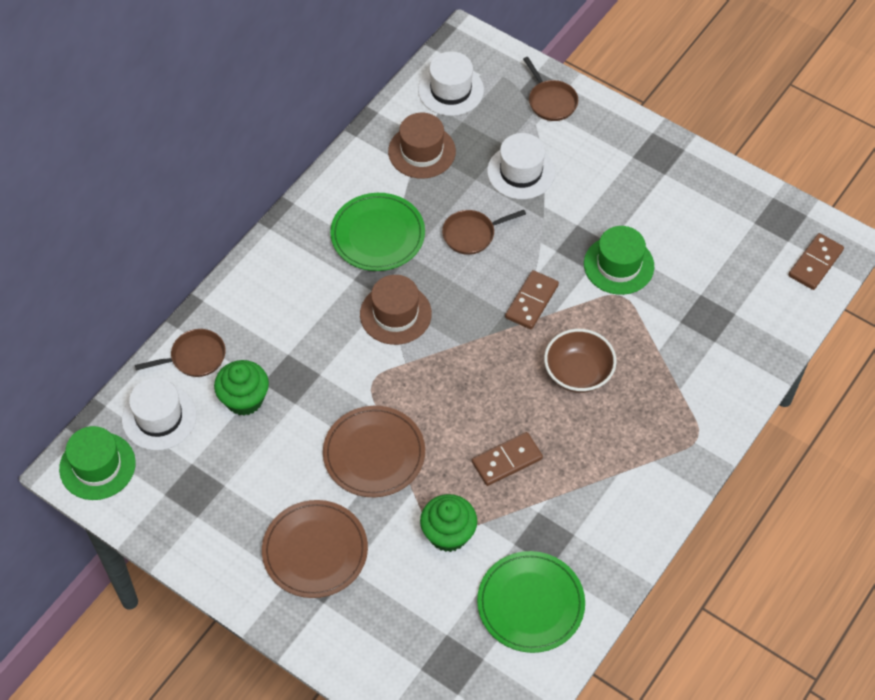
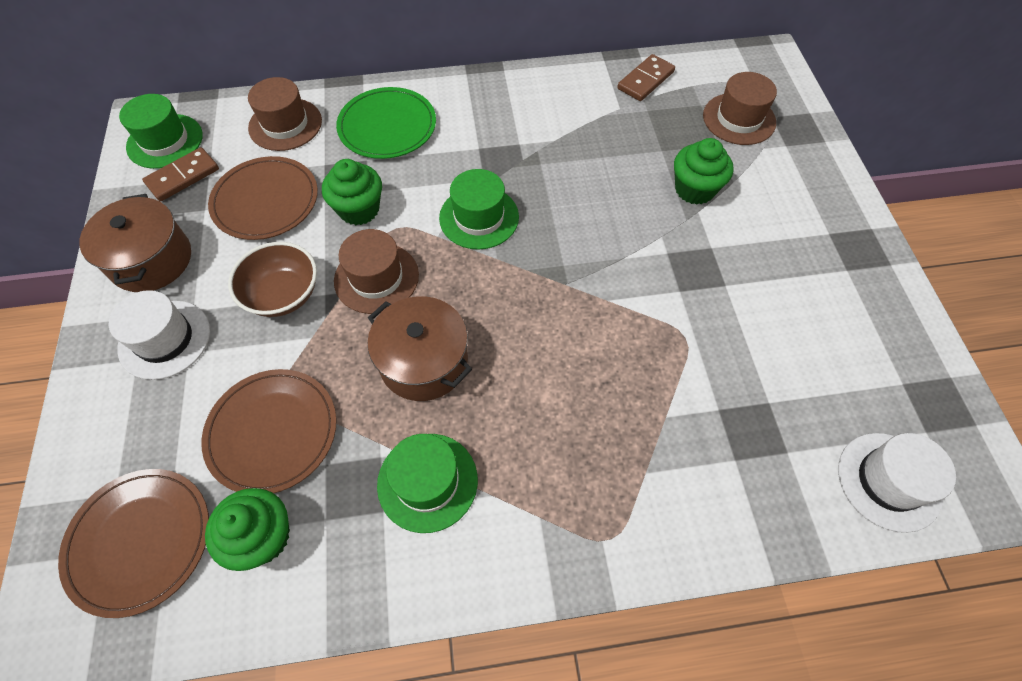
brown domino: 3 -> 2
brown hat: 2 -> 3
brown pan: 3 -> 0
brown plate: 2 -> 3
brown pot: 0 -> 2
green cupcake: 2 -> 3
green hat: 2 -> 3
green plate: 2 -> 1
white hat: 3 -> 2

